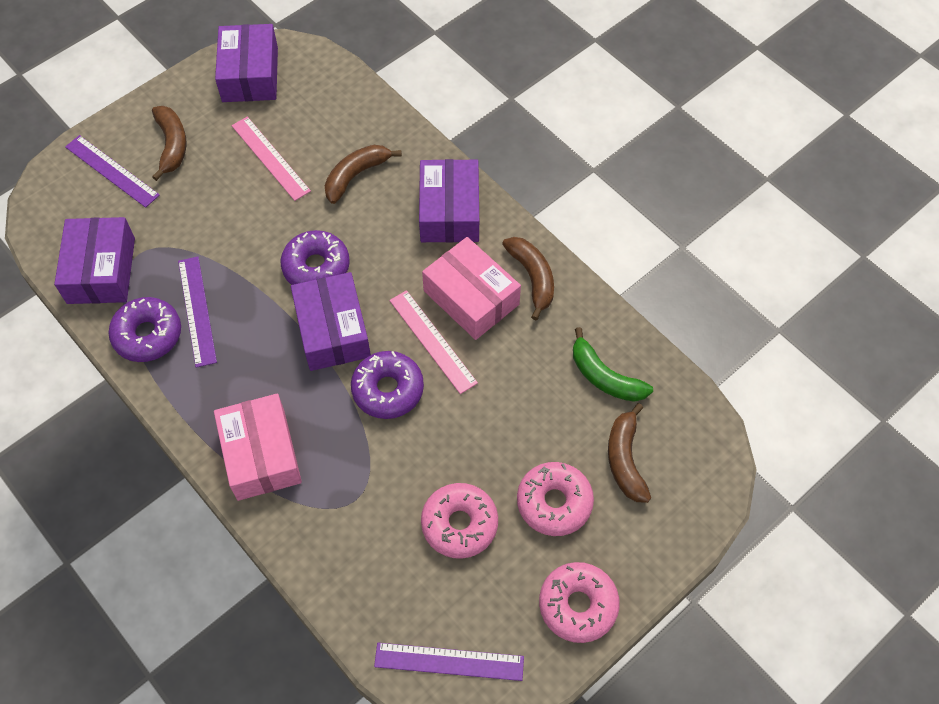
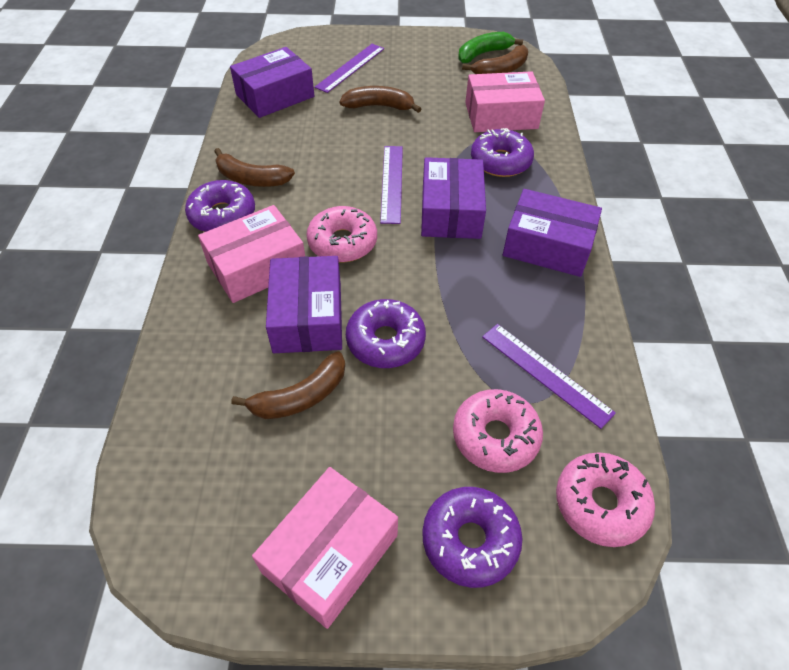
pink box: 2 -> 3
pink ruler: 2 -> 0
purple donut: 3 -> 4

